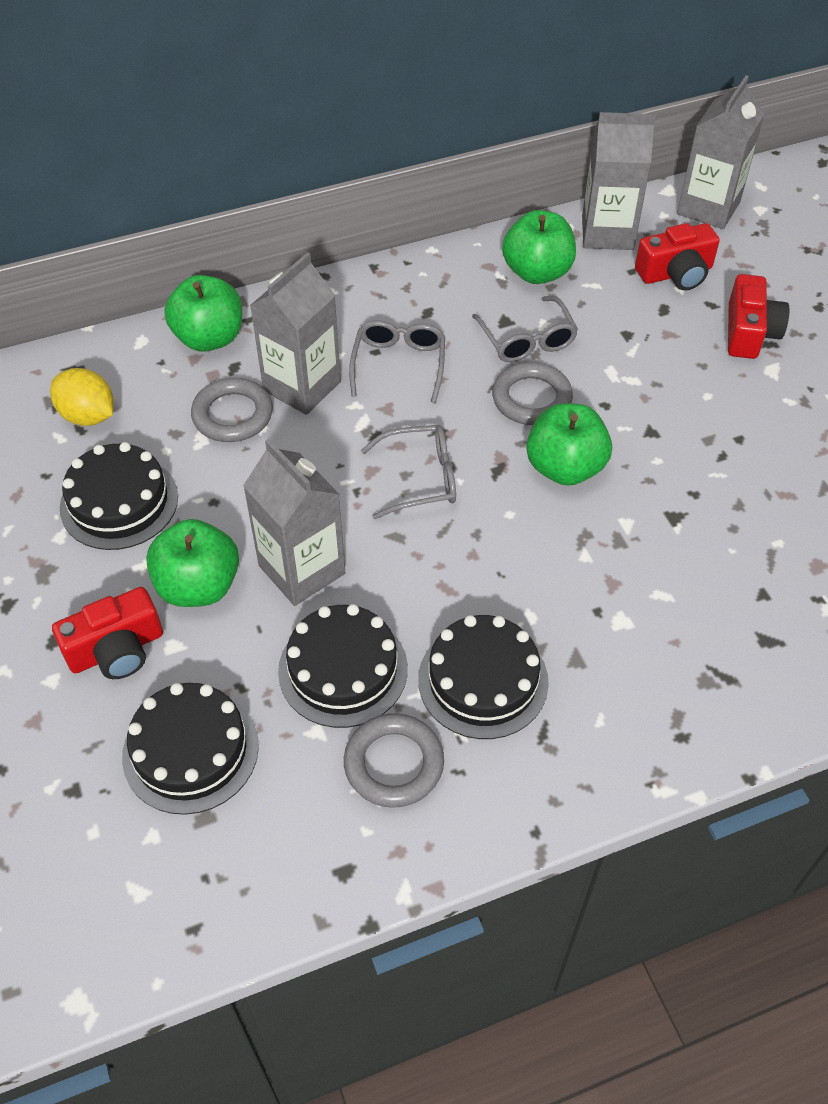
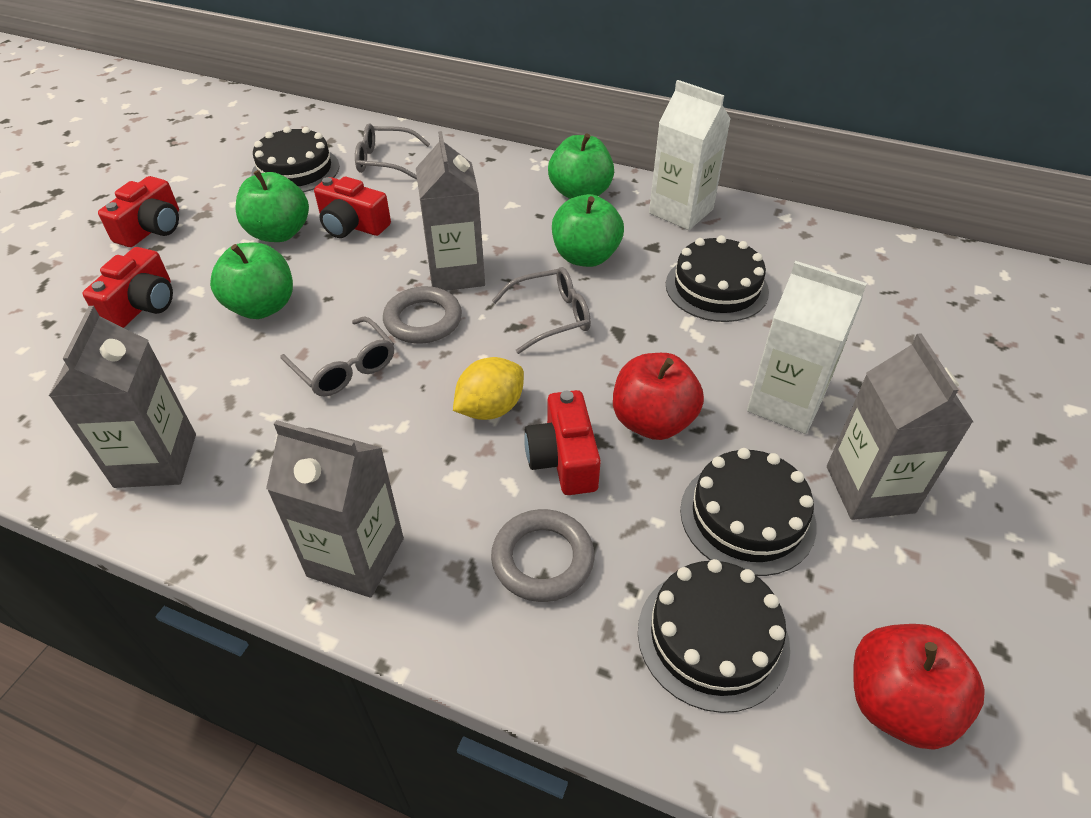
grey ring: 3 -> 2
red apple: 0 -> 2
red camera: 3 -> 4
white carton: 0 -> 2

